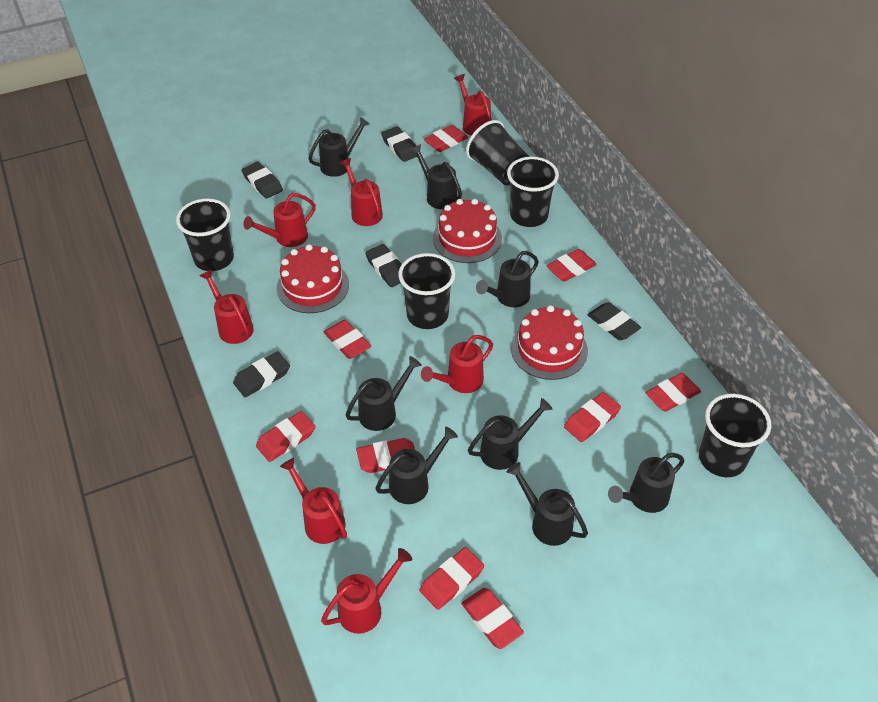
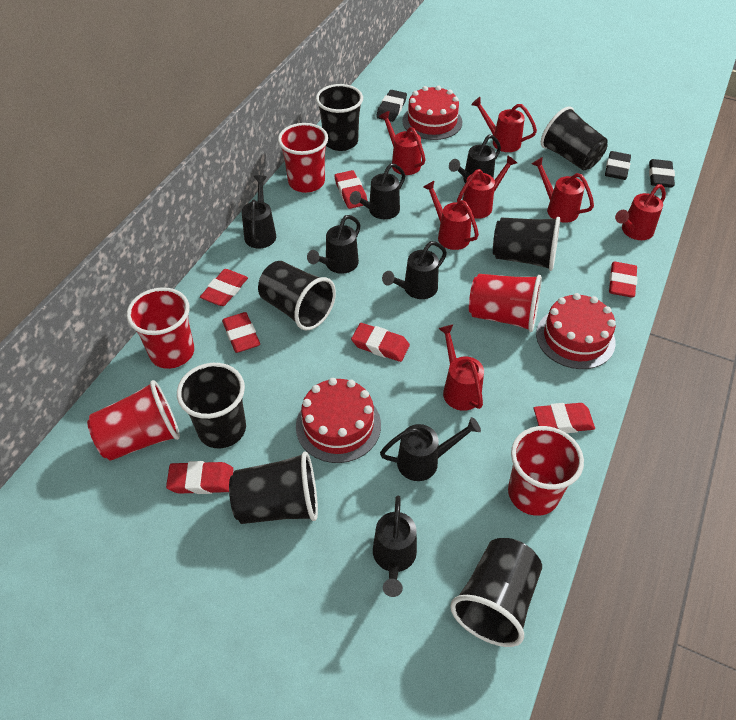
black cup: 5 -> 7
black eraser: 5 -> 3
black watering can: 8 -> 7
red cup: 0 -> 5
red eraser: 9 -> 7

